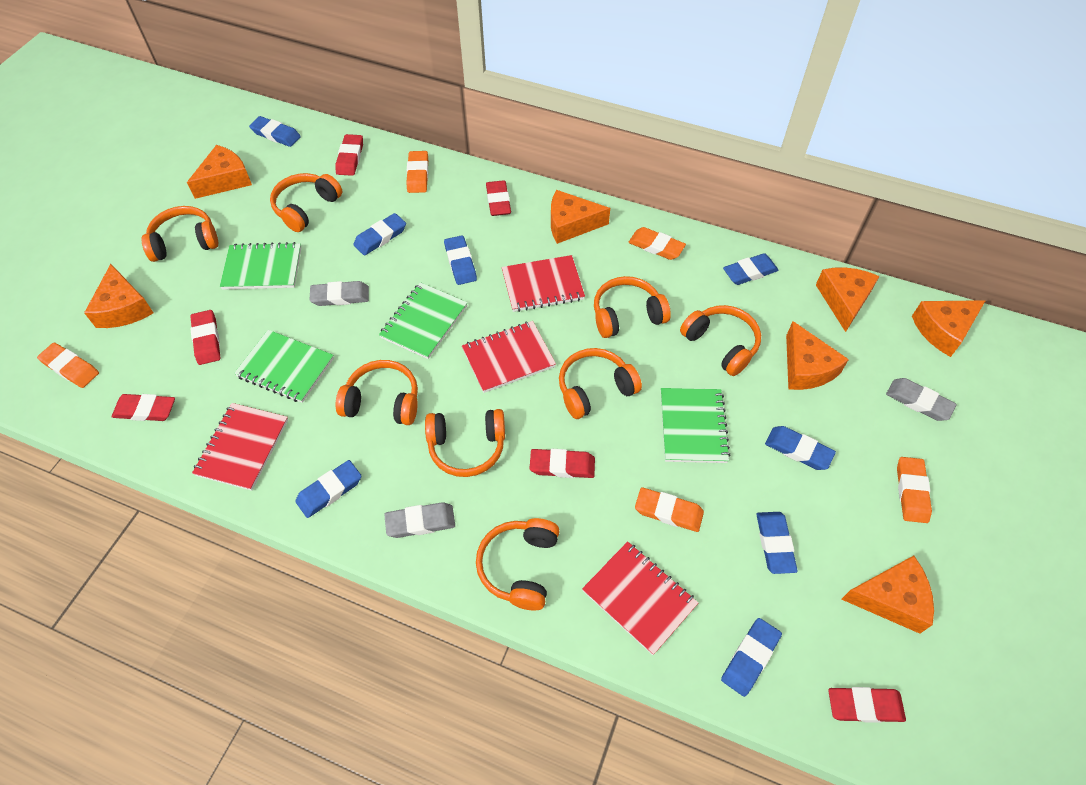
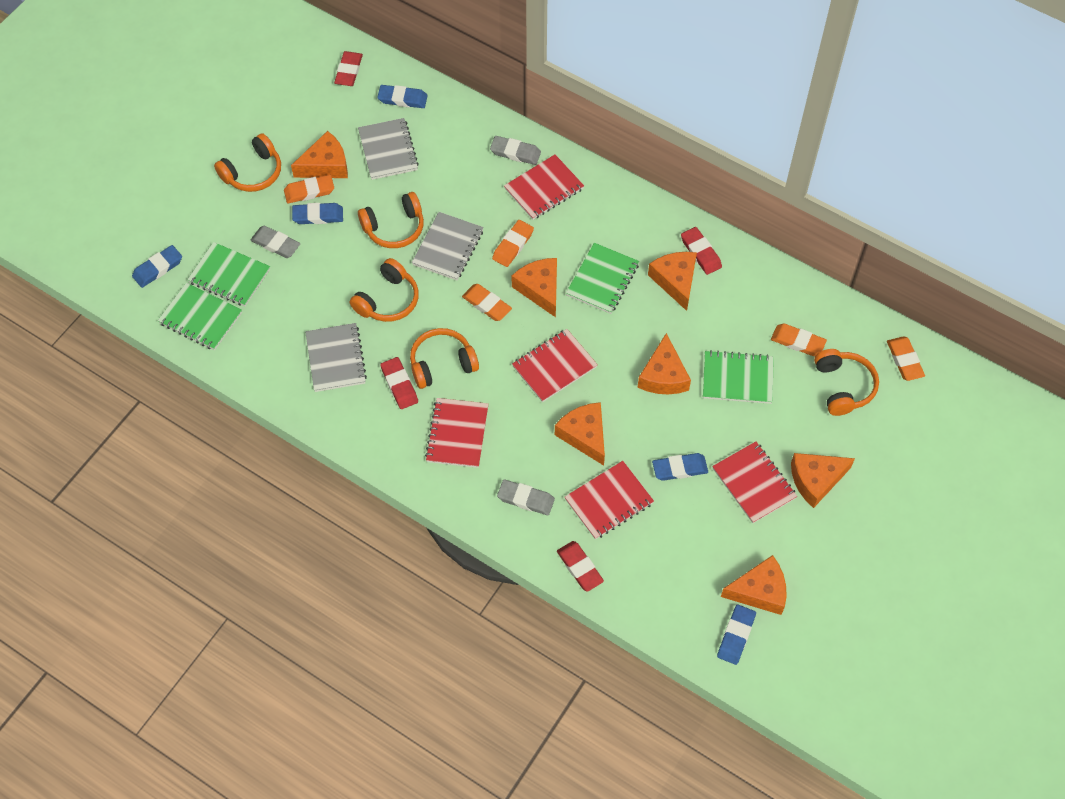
blue eraser: 8 -> 5
grey notebook: 0 -> 3
orange headphones: 8 -> 5
red eraser: 6 -> 4
red notebook: 4 -> 5

